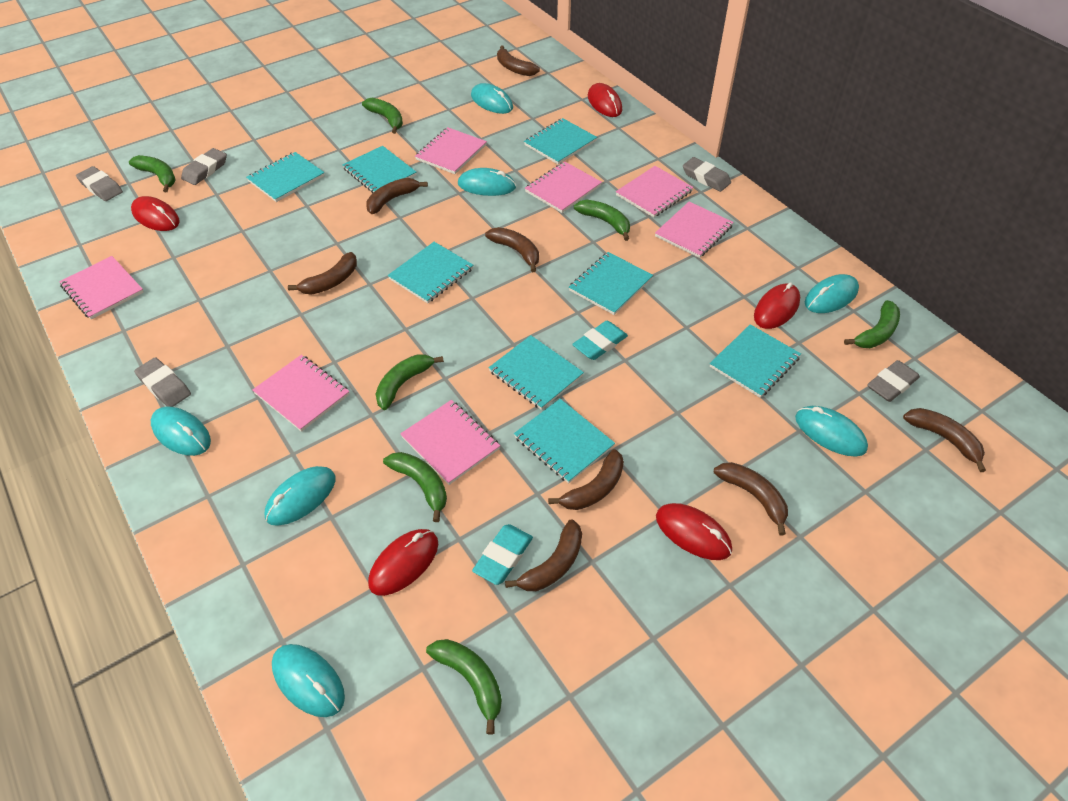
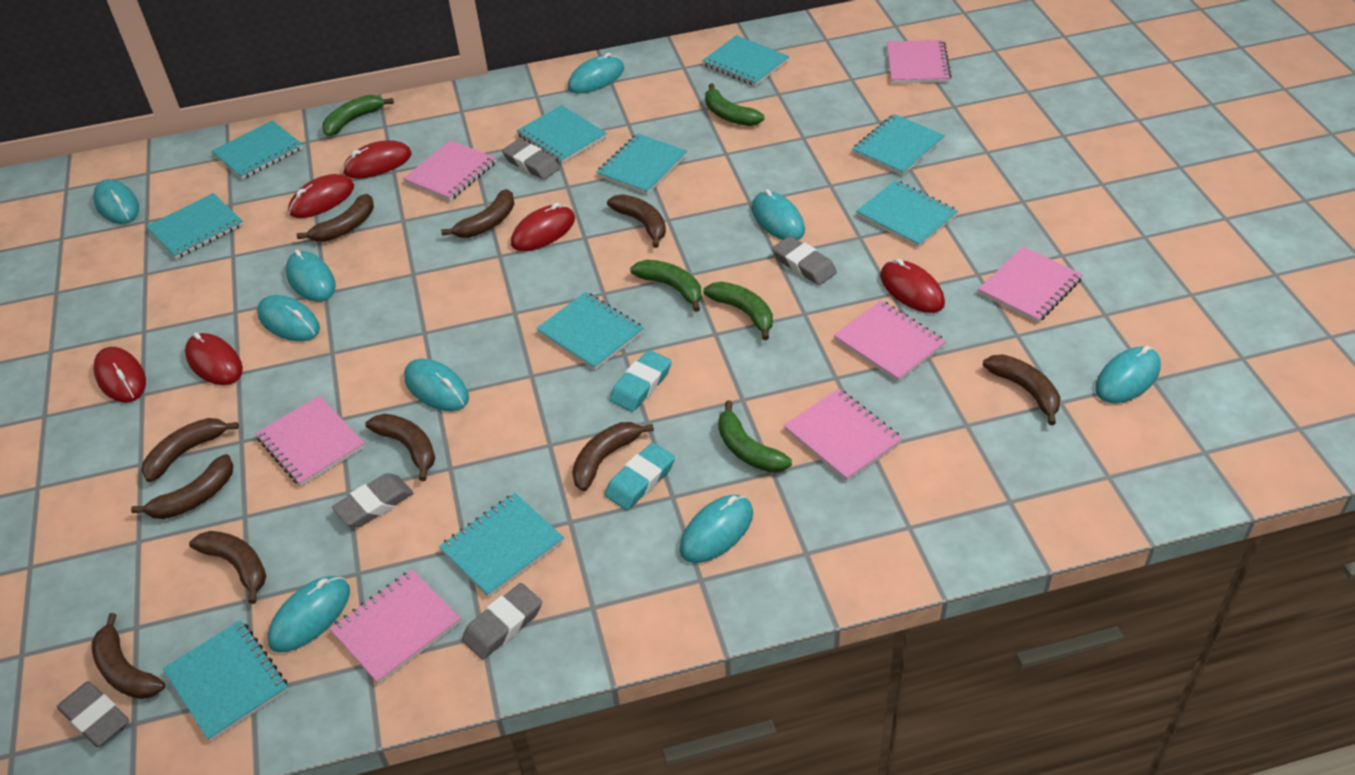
brown banana: 8 -> 10
green banana: 7 -> 5
red mouse: 5 -> 6
turquoise mouse: 7 -> 9
turquoise notebook: 8 -> 10

